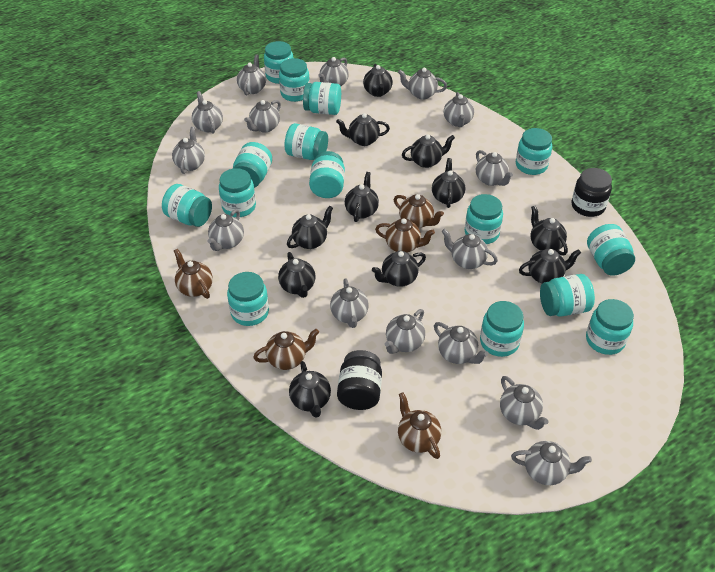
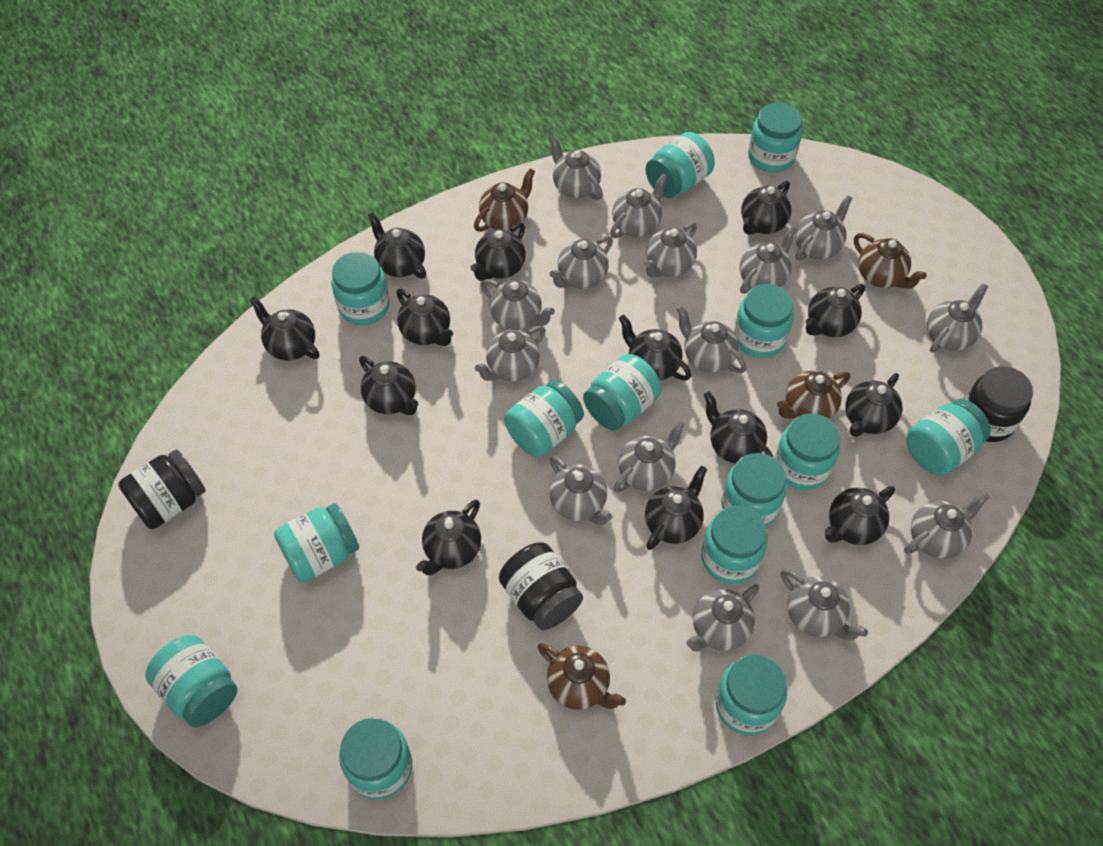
black jar: 2 -> 3
black teapot: 11 -> 13
brown teapot: 5 -> 4
turquoise jar: 15 -> 14

